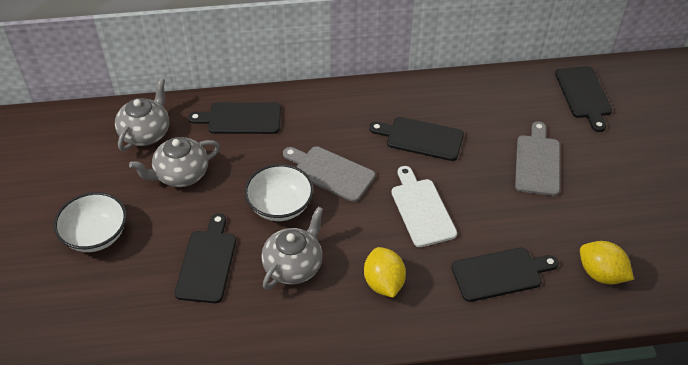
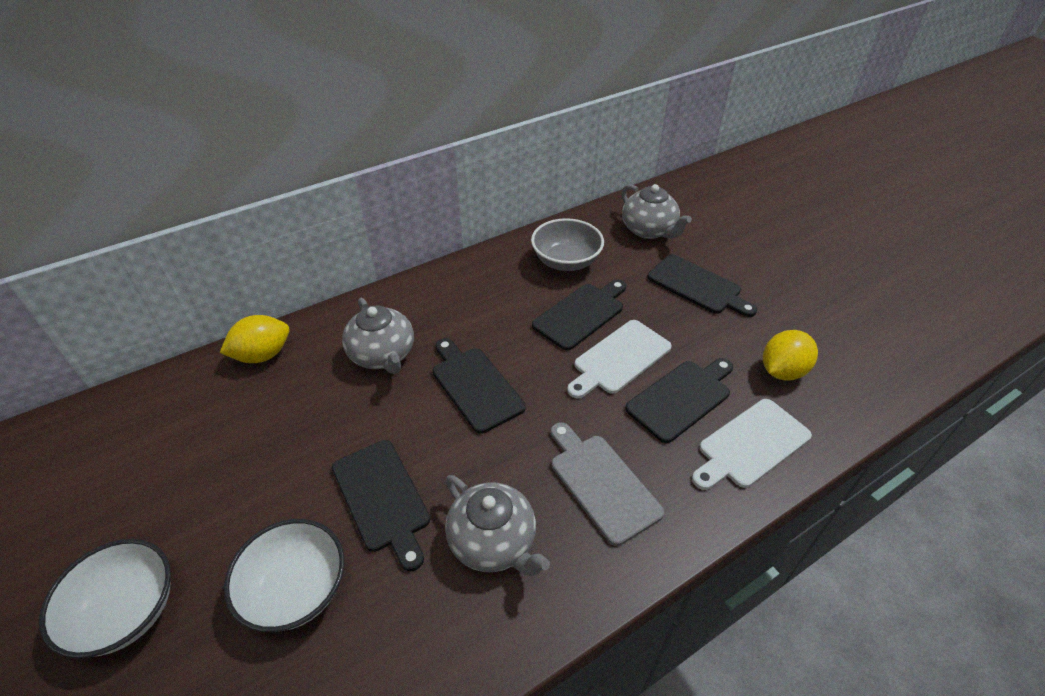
grey bowl: 0 -> 1
grey cutting board: 2 -> 1
white cutting board: 1 -> 2

